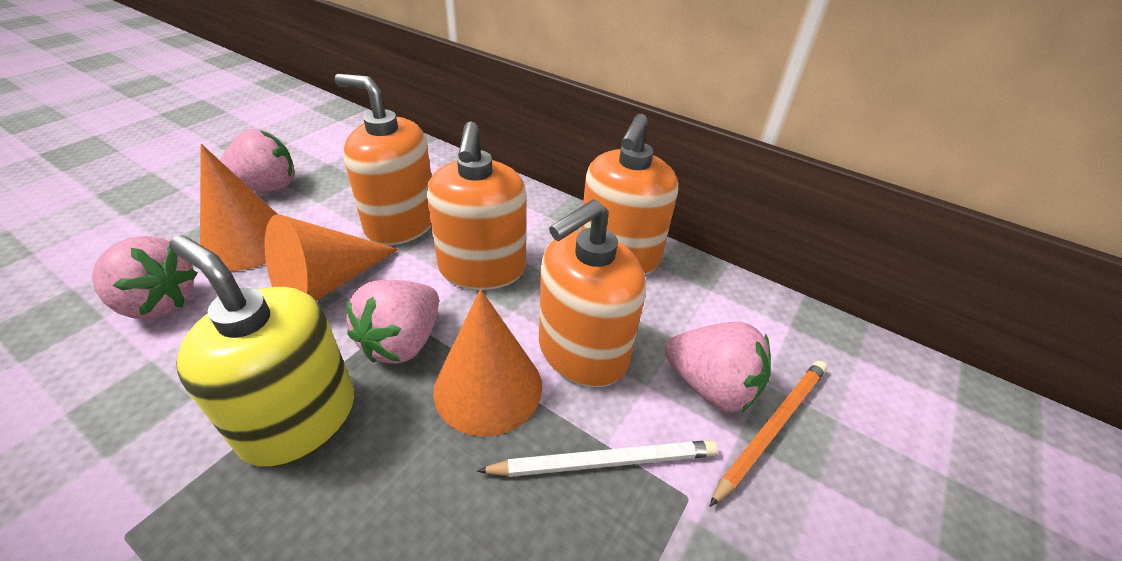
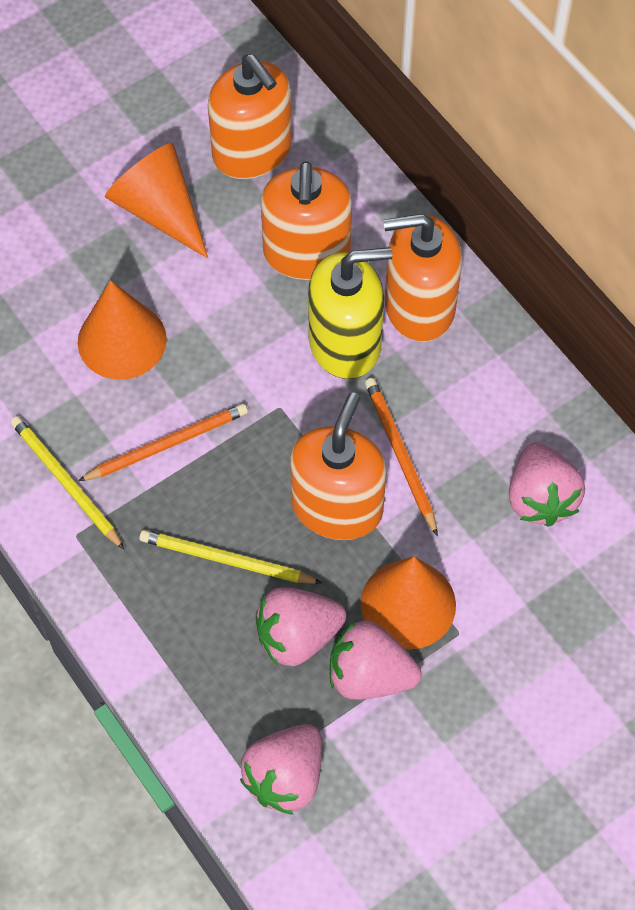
orange pencil: 1 -> 2
white pencil: 1 -> 0
yellow pencil: 0 -> 2

